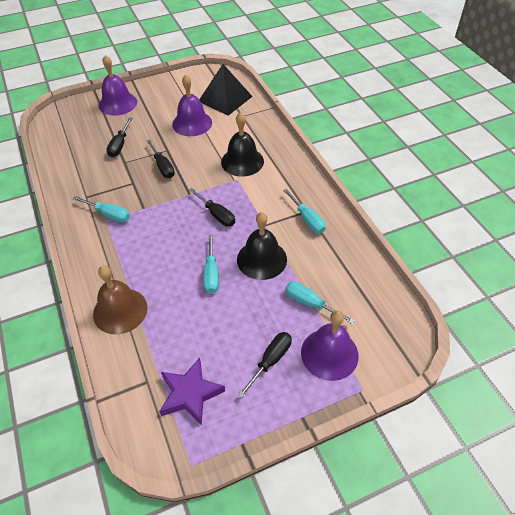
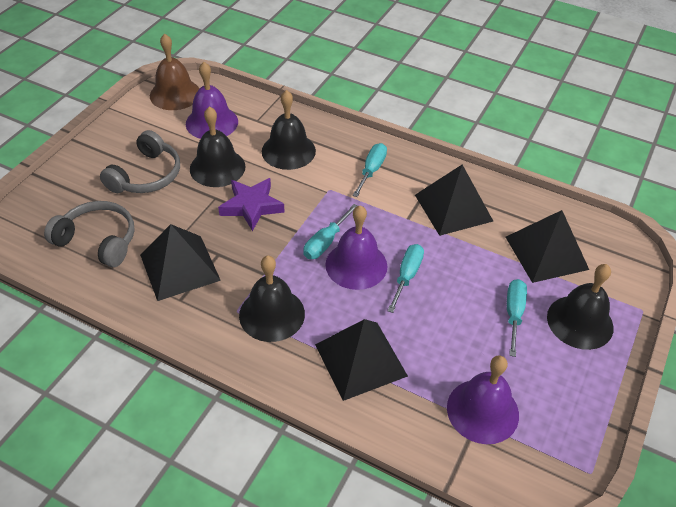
black bell: 2 -> 4
black pyramid: 1 -> 4
black screwdriver: 4 -> 0
grey headphones: 0 -> 2

